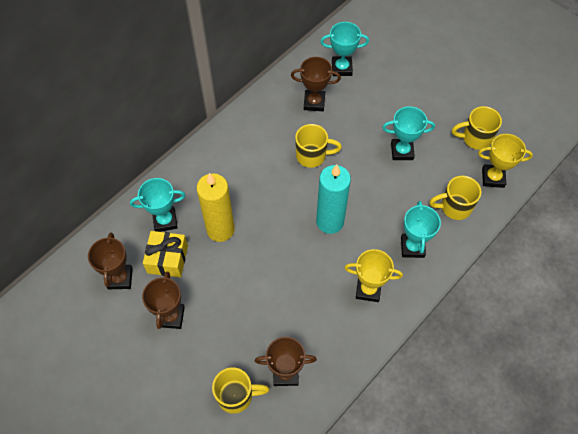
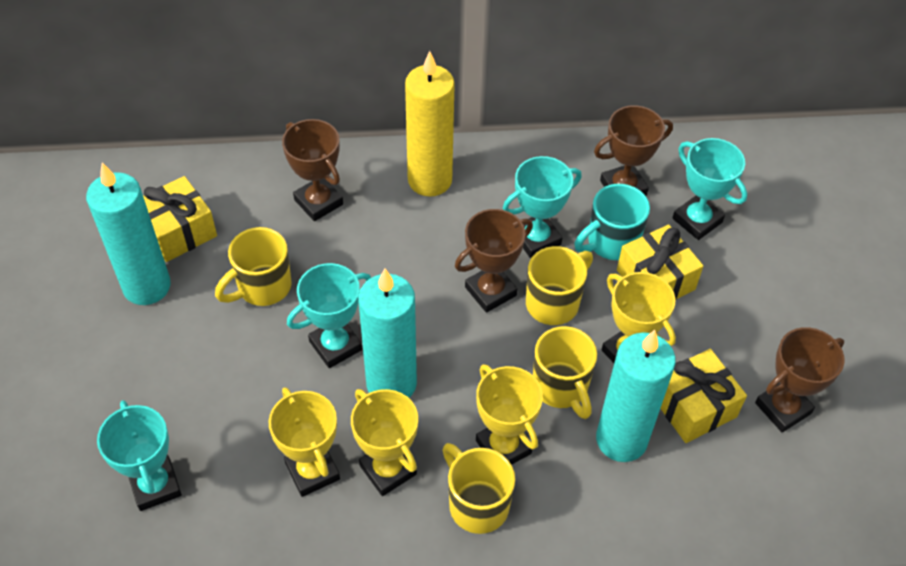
turquoise candle: 1 -> 3
turquoise mug: 0 -> 1
yellow gift: 1 -> 3
yellow trophy: 2 -> 4

